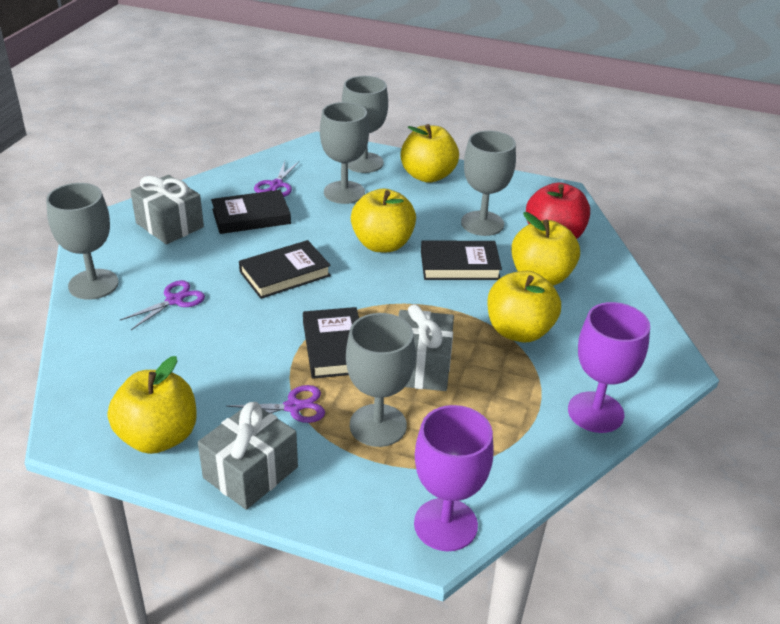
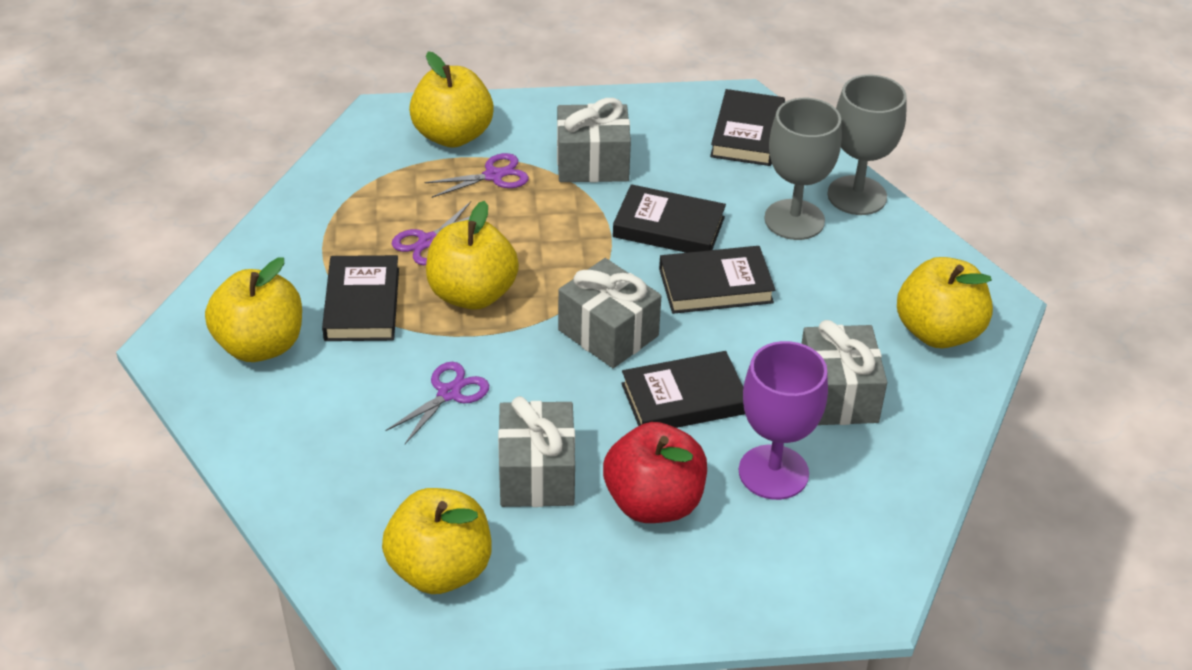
black book: 4 -> 5
grey gift: 3 -> 4
grey goblet: 5 -> 2
purple goblet: 2 -> 1

